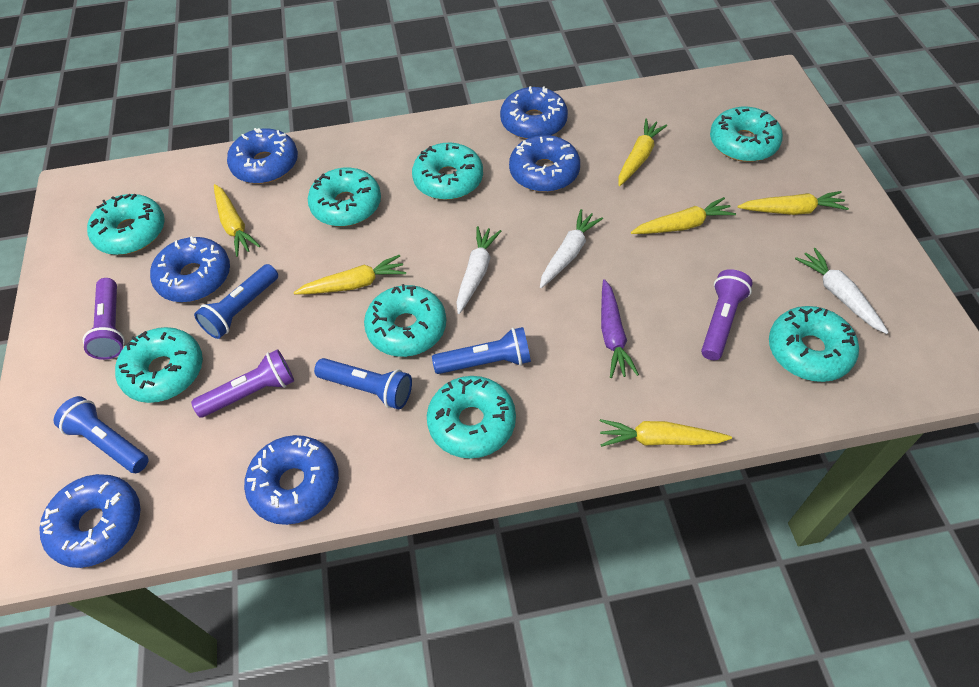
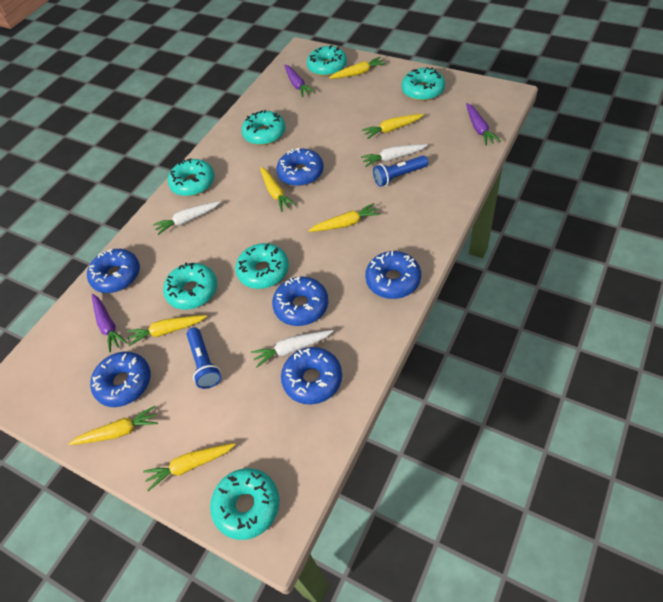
blue flashlight: 4 -> 2
purple carrot: 1 -> 3
purple flashlight: 3 -> 0
turquoise donut: 8 -> 7
yellow carrot: 6 -> 7

